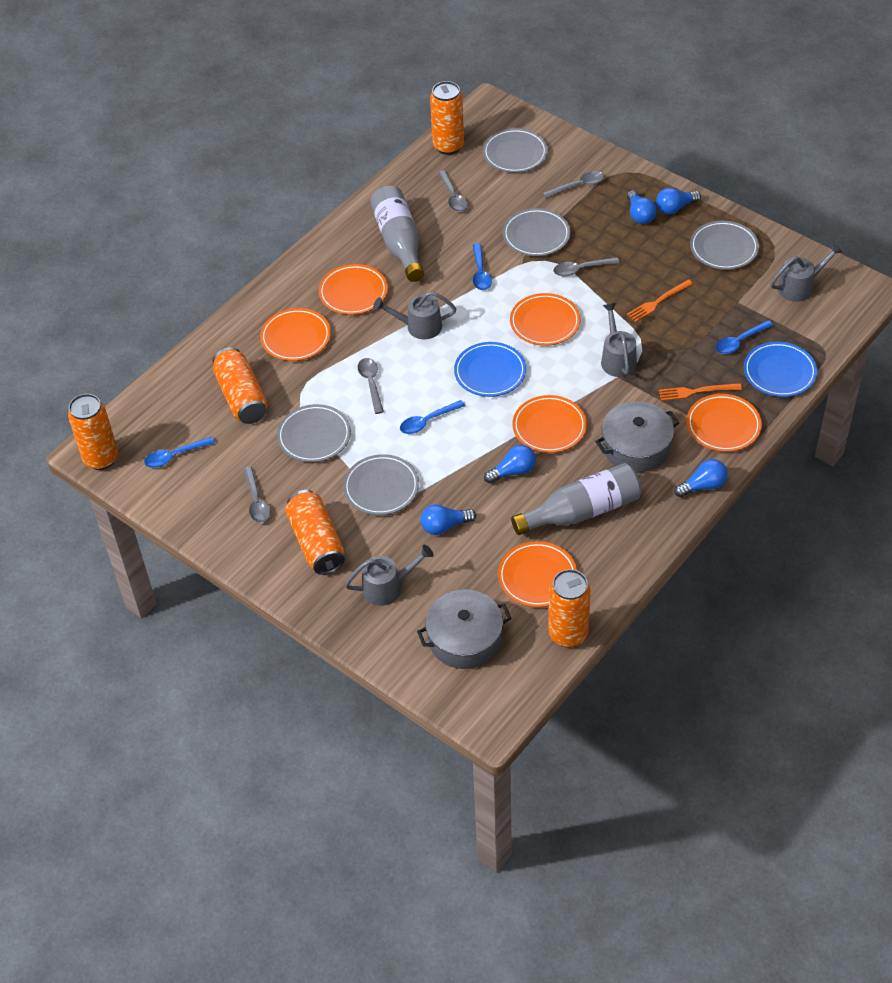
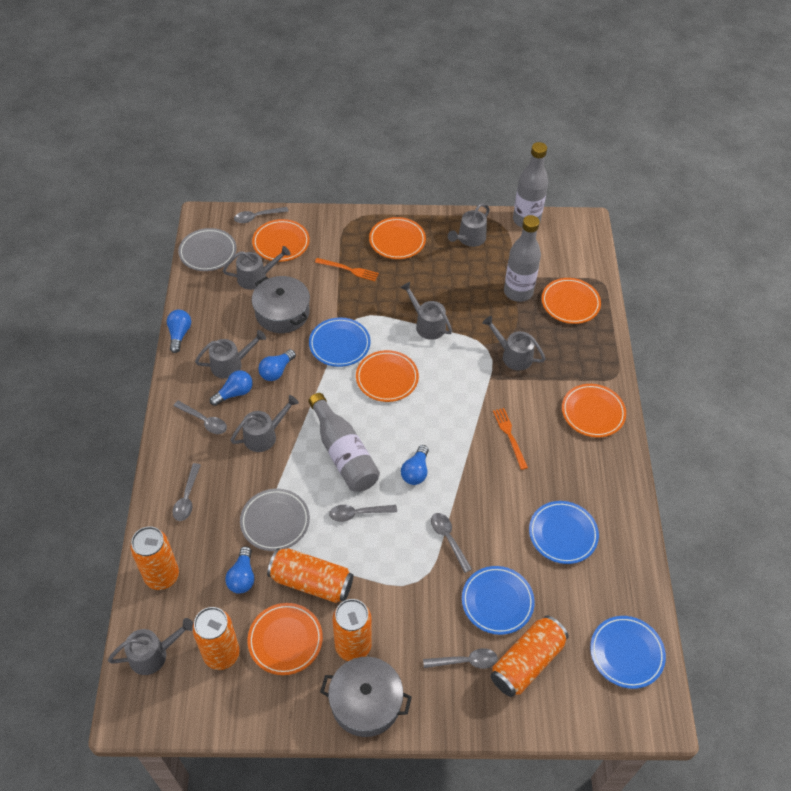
blue plate: 2 -> 4
blue spoon: 4 -> 0
grey bottle: 2 -> 3
grey plate: 5 -> 2
grey spoon: 5 -> 6
grey watering can: 4 -> 7

